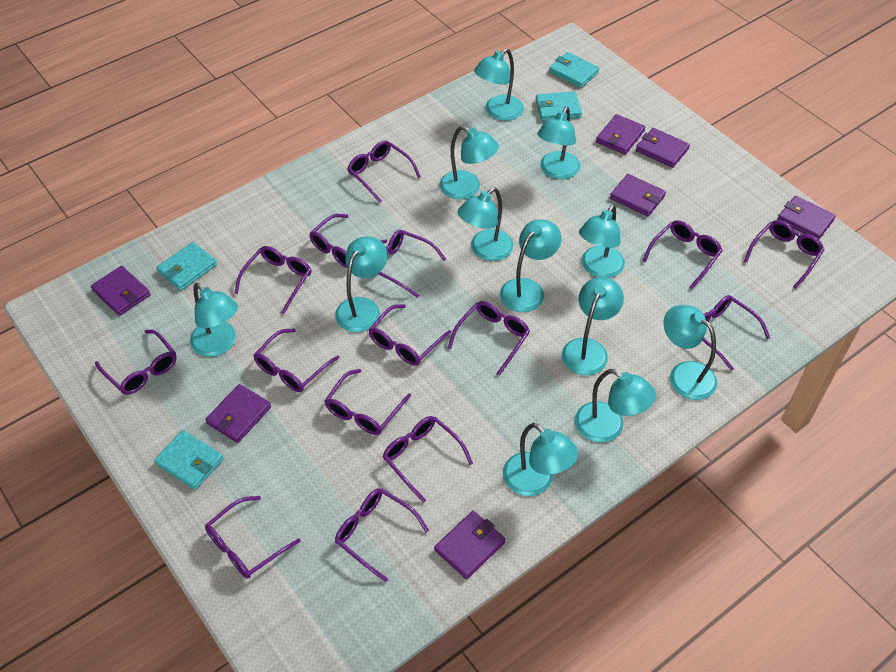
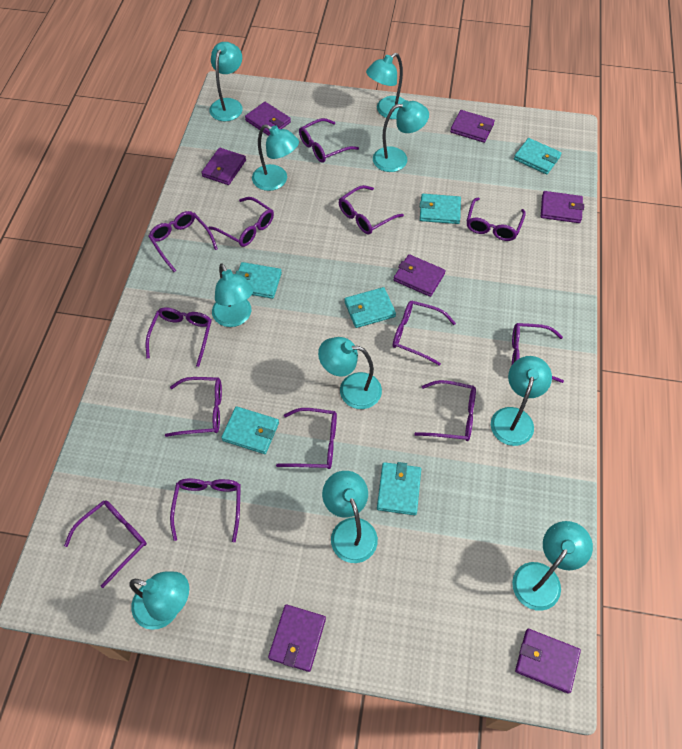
purple glasses: 15 -> 13
turquoise lamp: 12 -> 10
turquoise wallet: 4 -> 6

